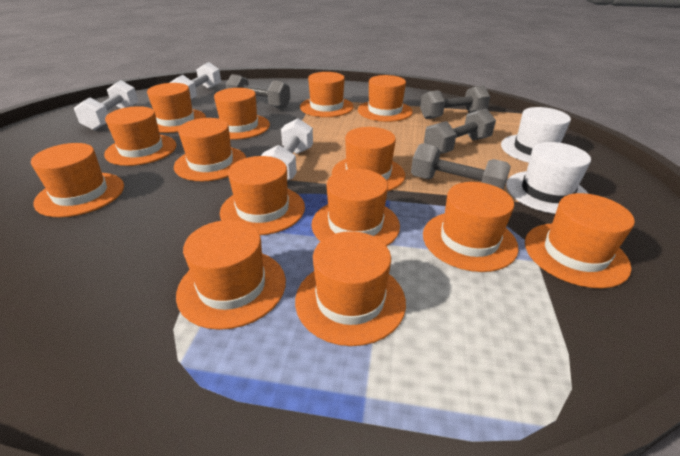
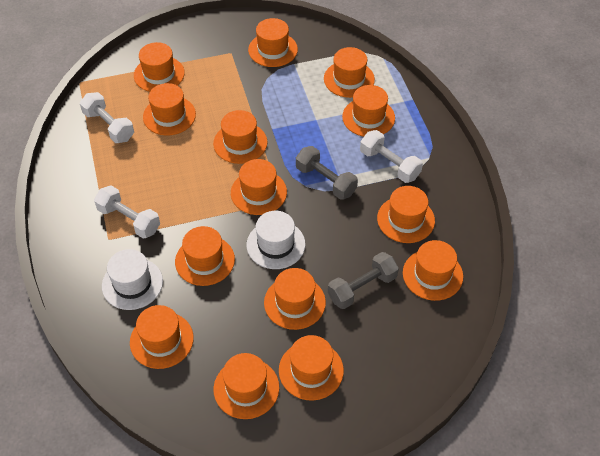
grey dumbbell: 4 -> 2

